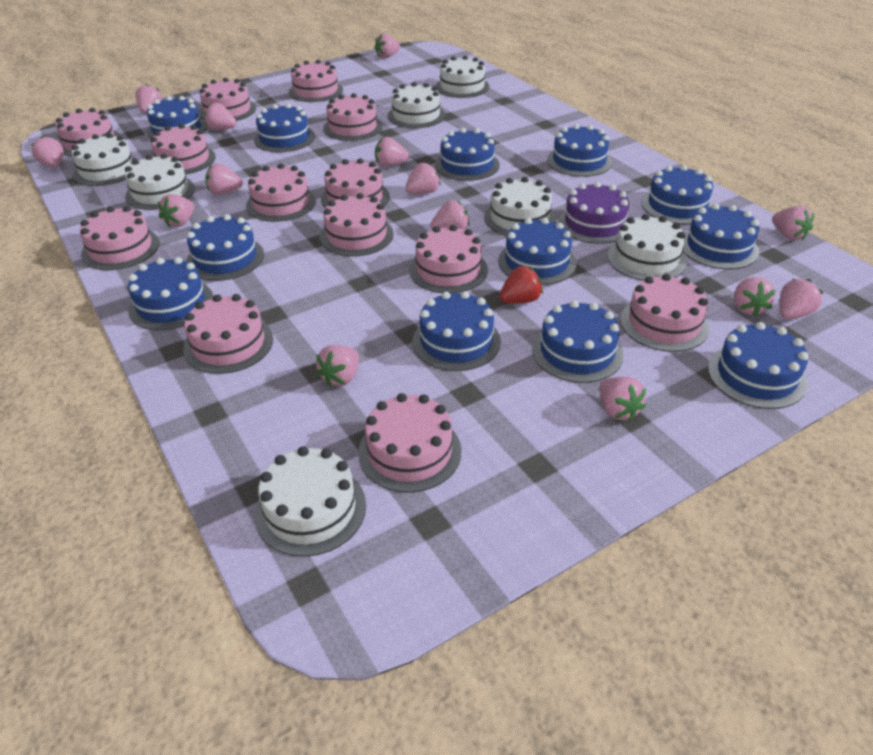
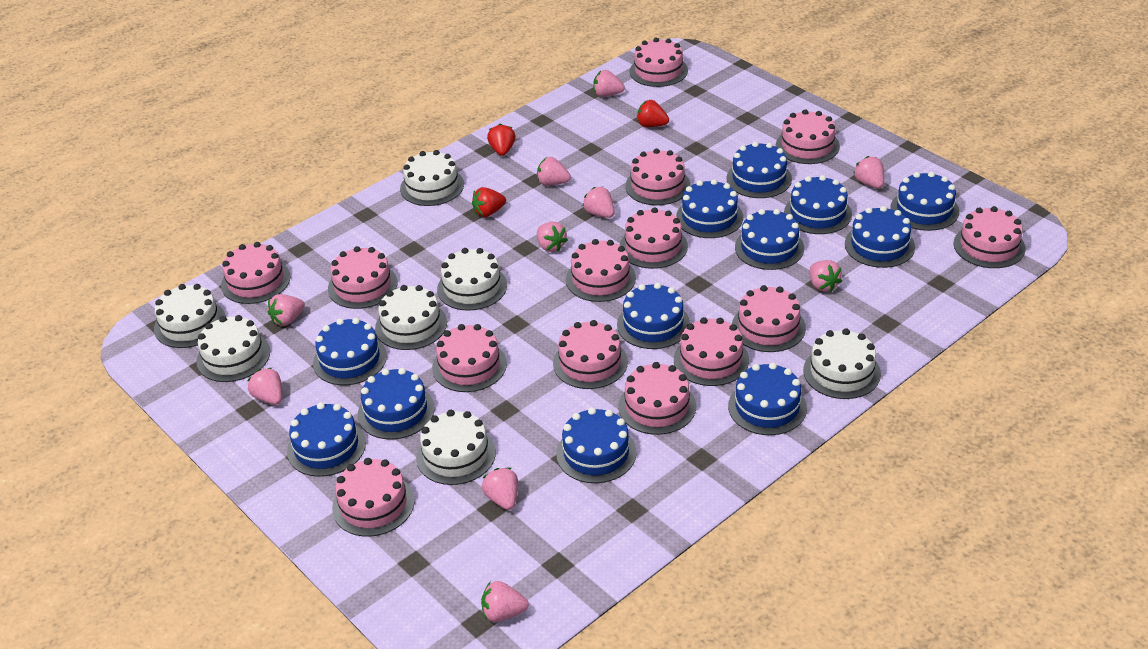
pink cake: 13 -> 14
pink strawberry: 14 -> 10
purple cake: 1 -> 0
red strawberry: 1 -> 3

